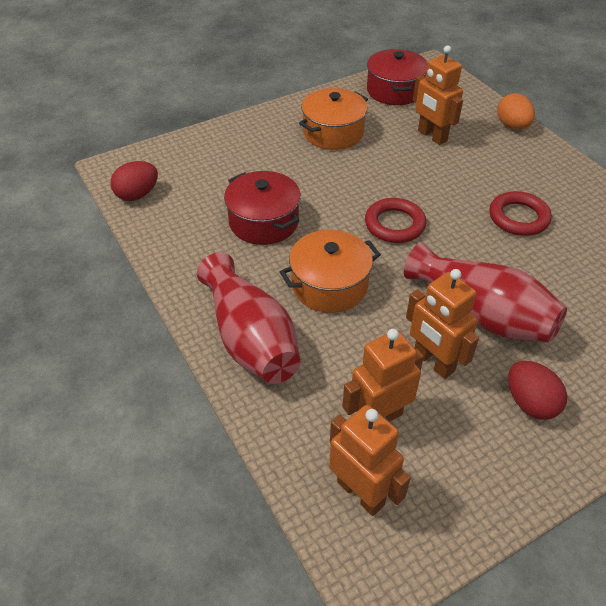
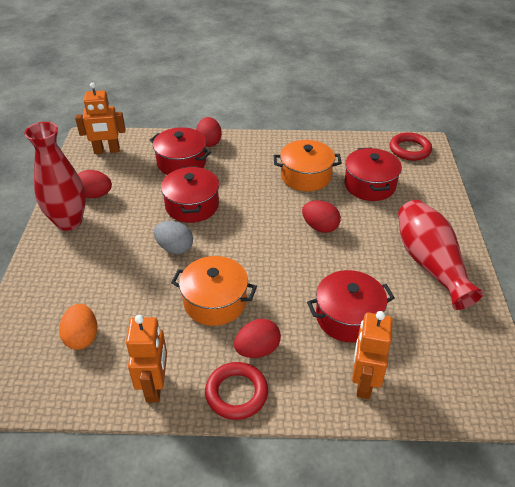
grey egg: 0 -> 1
orange robot: 4 -> 3
red egg: 2 -> 4
red pot: 2 -> 4

